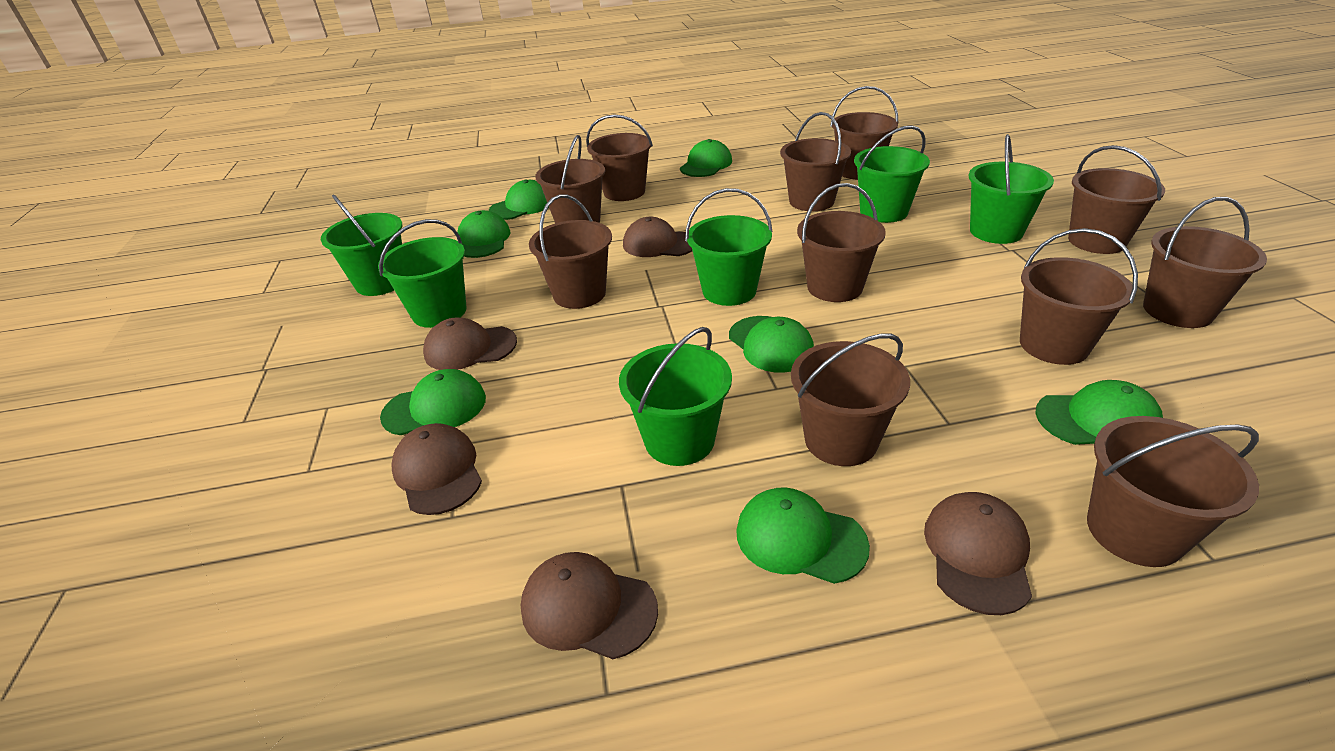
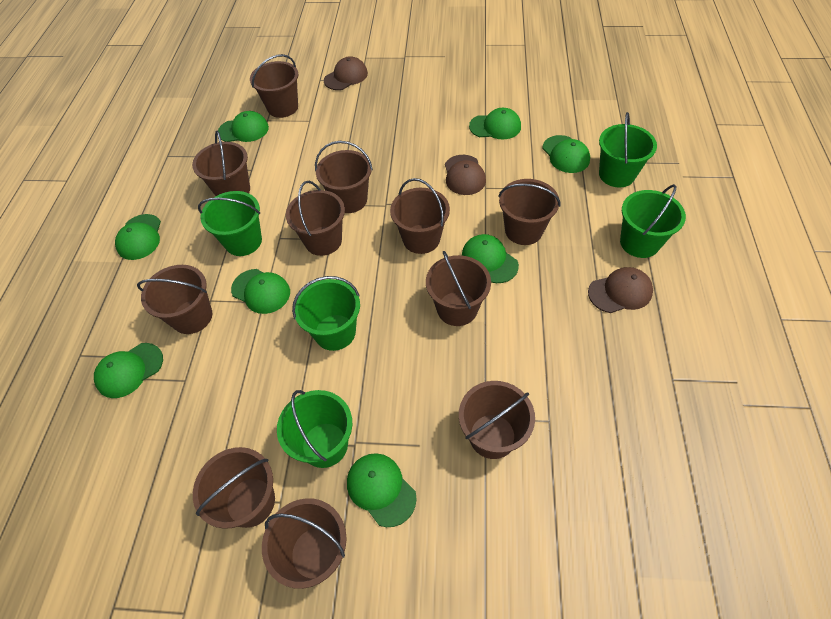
brown cap: 5 -> 3
green bucket: 6 -> 5
green cap: 7 -> 8

